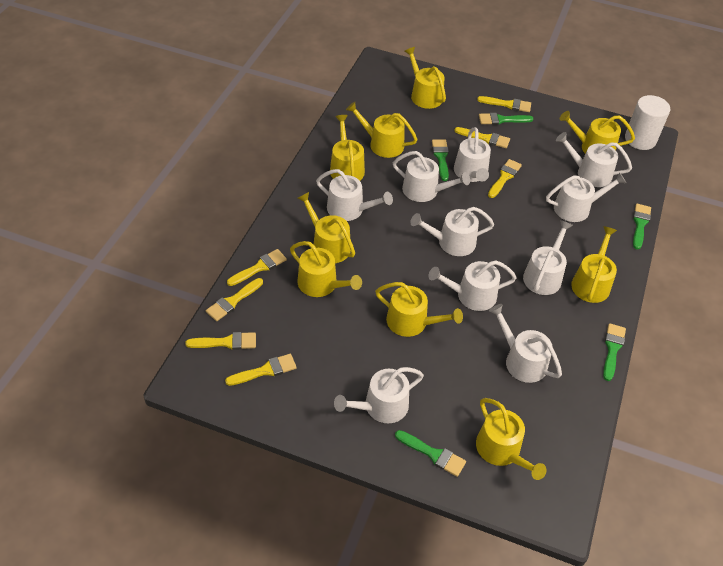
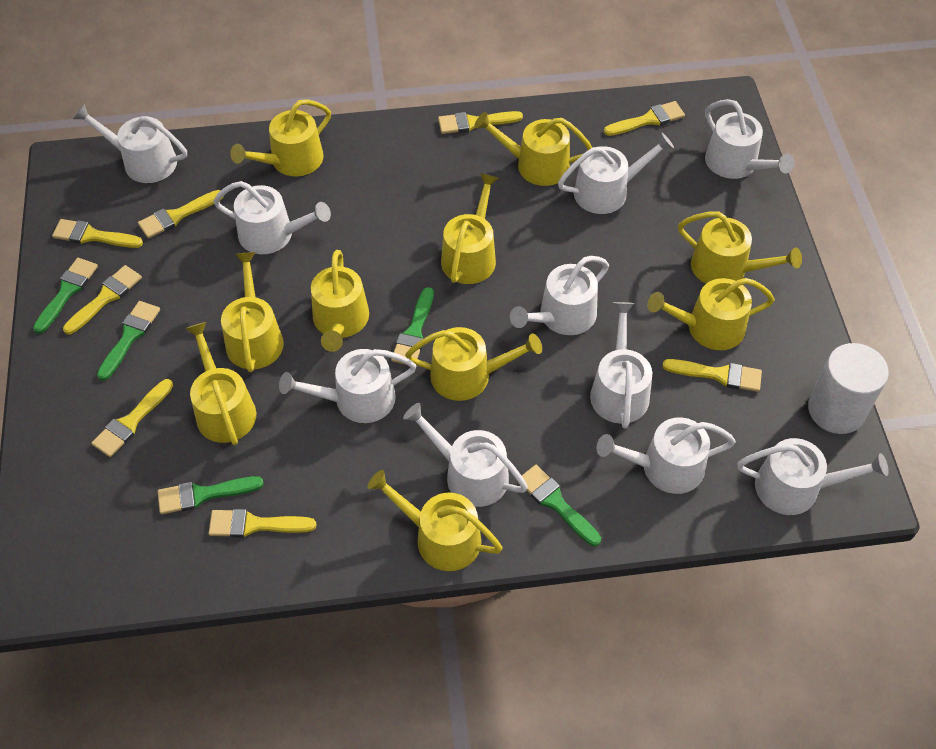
yellow brush: 7 -> 8
yellow watering can: 9 -> 10

